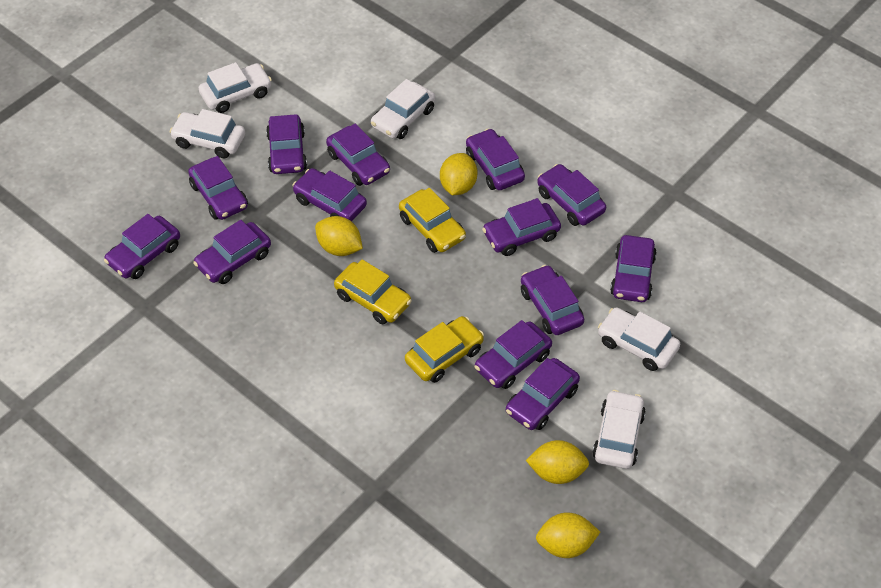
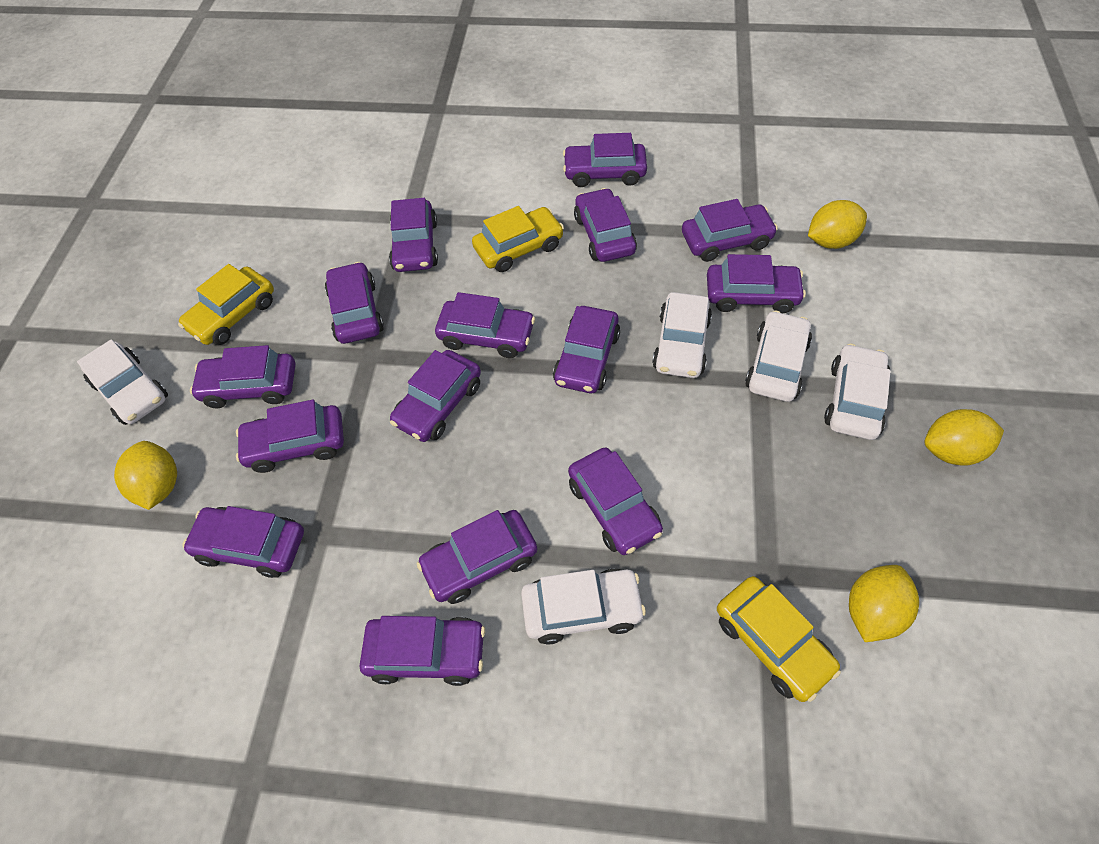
purple car: 13 -> 15

